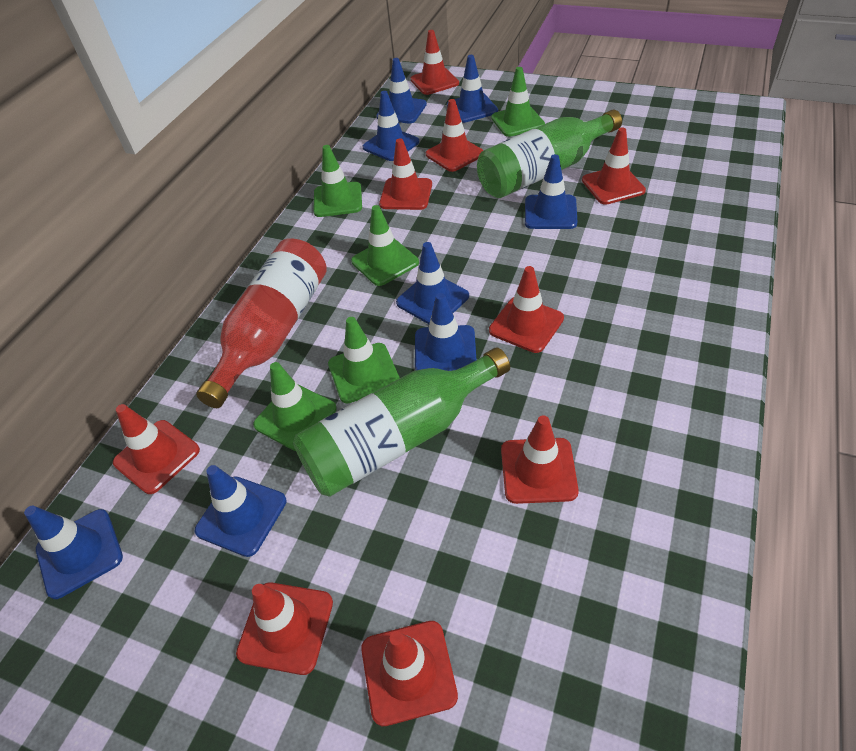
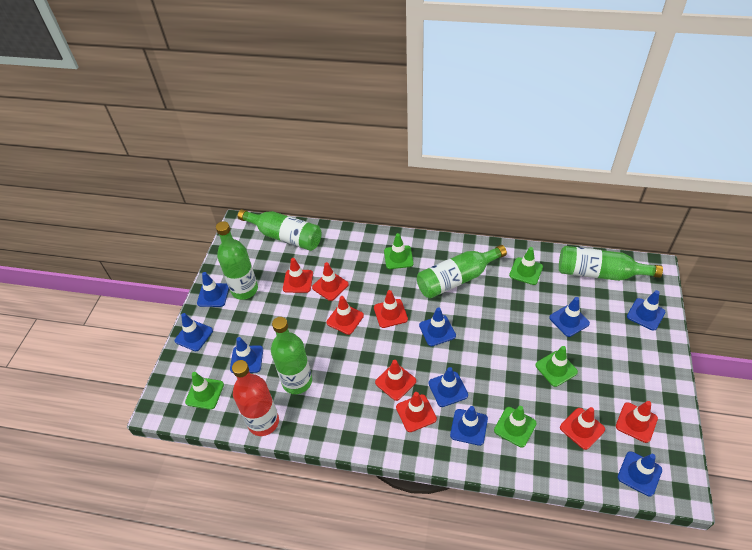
blue traffic cone: 8 -> 9
green bottle: 2 -> 5
red traffic cone: 9 -> 8

